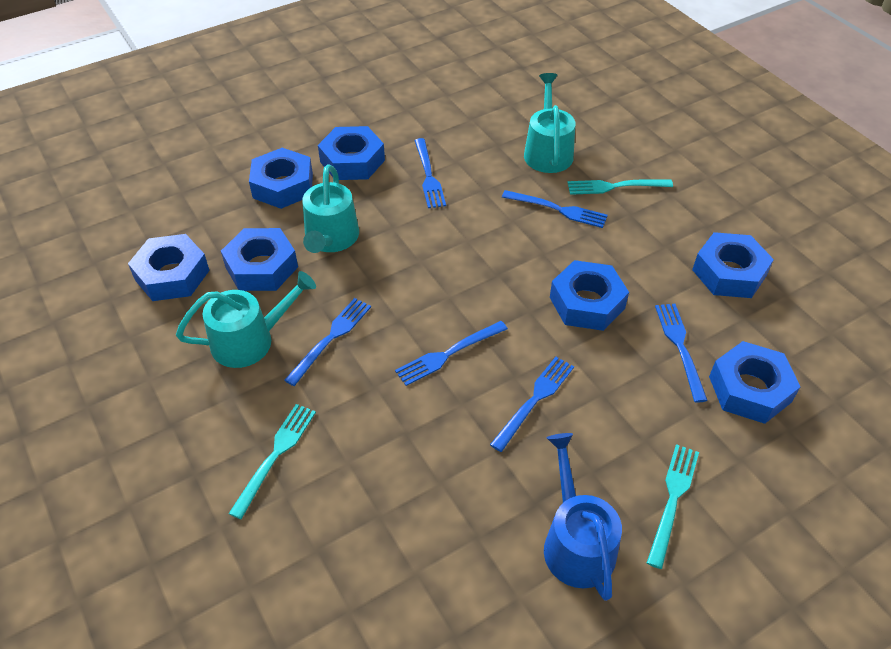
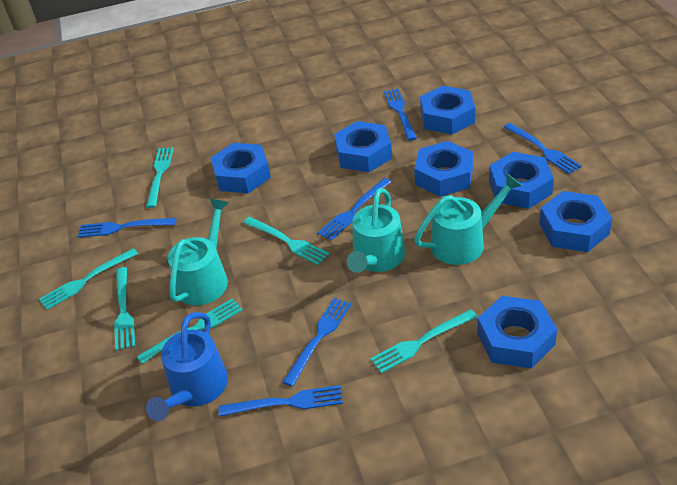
turquoise fork: 3 -> 6

